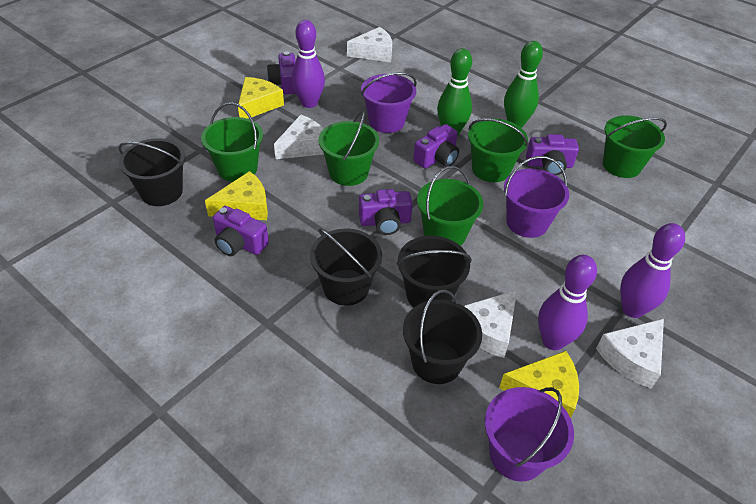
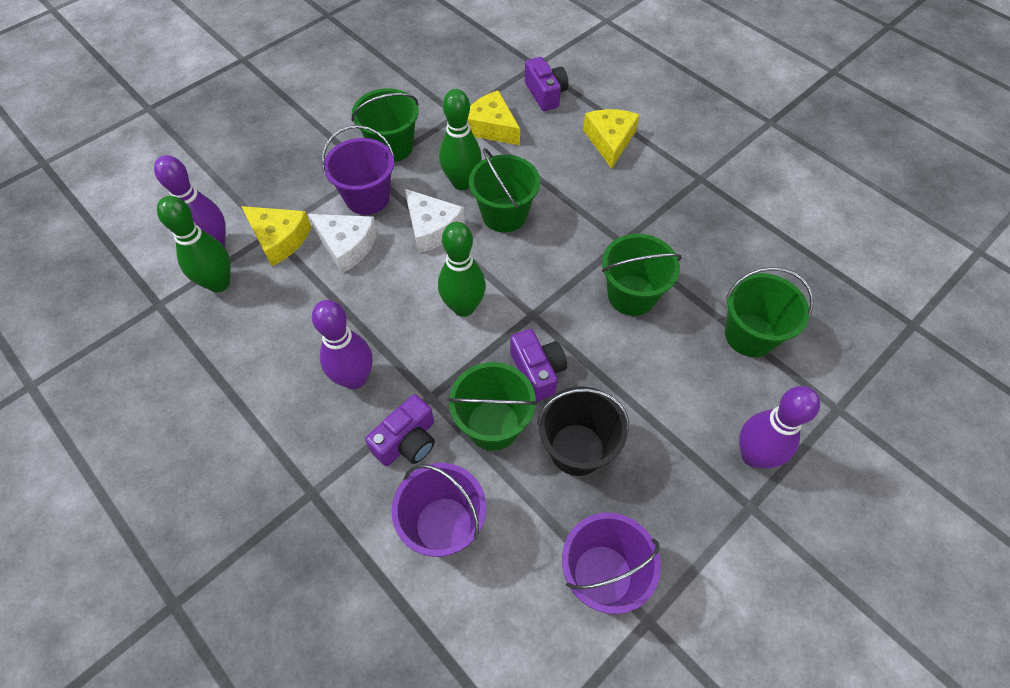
black bucket: 4 -> 1
green bowling pin: 2 -> 3
purple camera: 5 -> 3
white cheese: 4 -> 2

